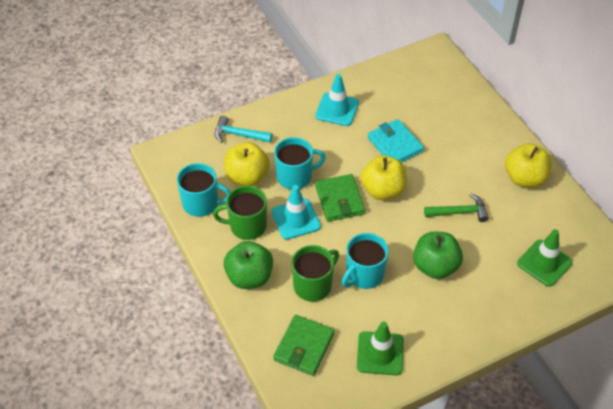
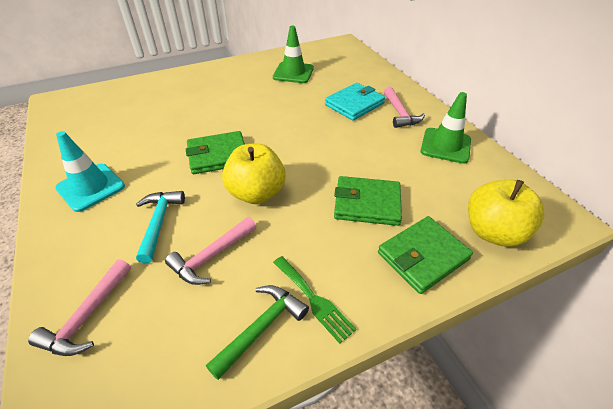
green apple: 2 -> 0
green fork: 0 -> 1
green mug: 2 -> 0
green wallet: 2 -> 3
pink hammer: 0 -> 3
turquoise mug: 3 -> 0
turquoise traffic cone: 2 -> 1
yellow apple: 3 -> 2

